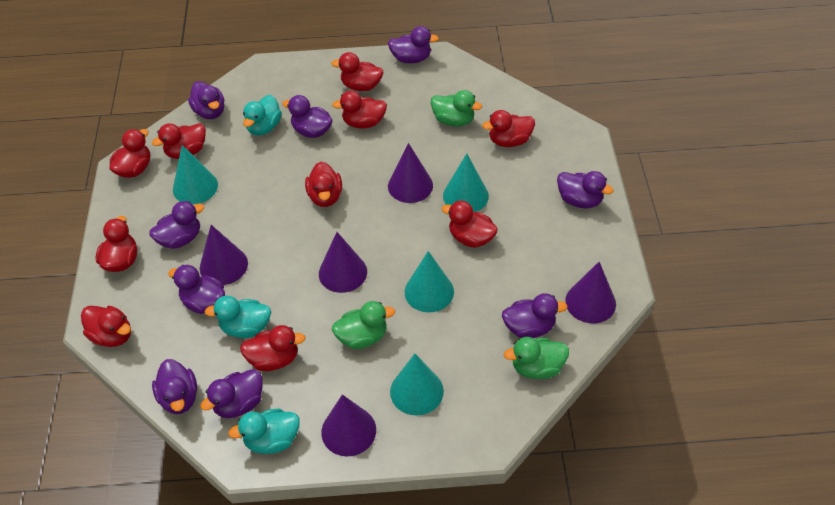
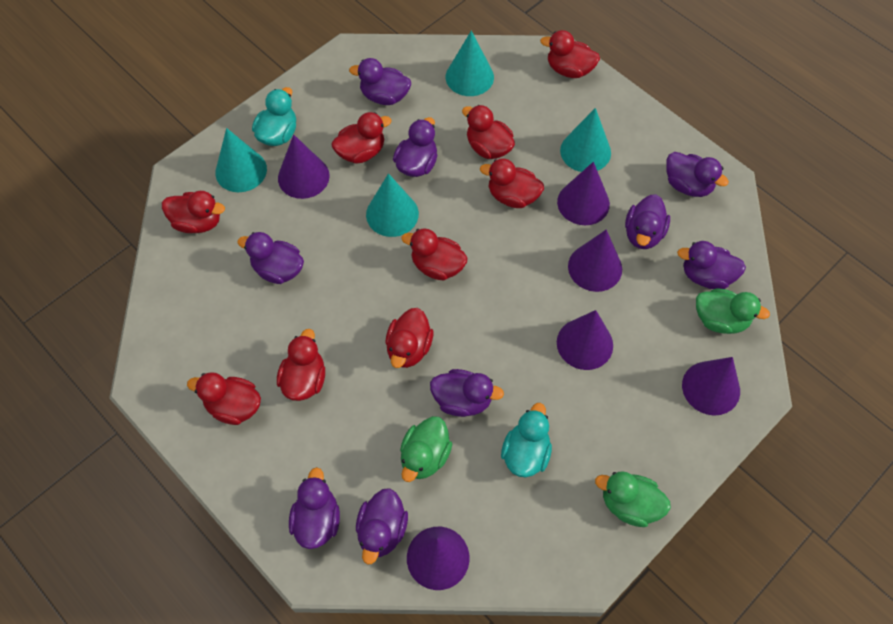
purple cone: 5 -> 6
red duck: 10 -> 9
turquoise duck: 3 -> 2

